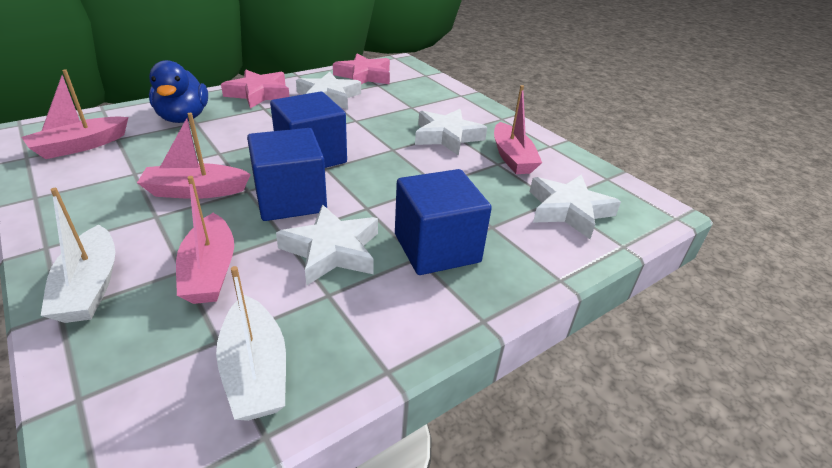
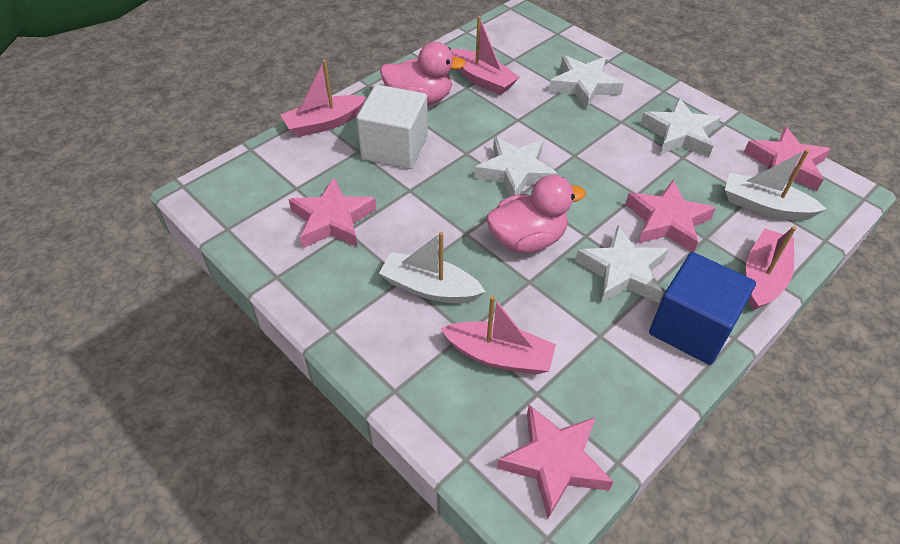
blue cube: 3 -> 1
blue duck: 1 -> 0
pink duck: 0 -> 2
pink star: 2 -> 4
white cube: 0 -> 1

